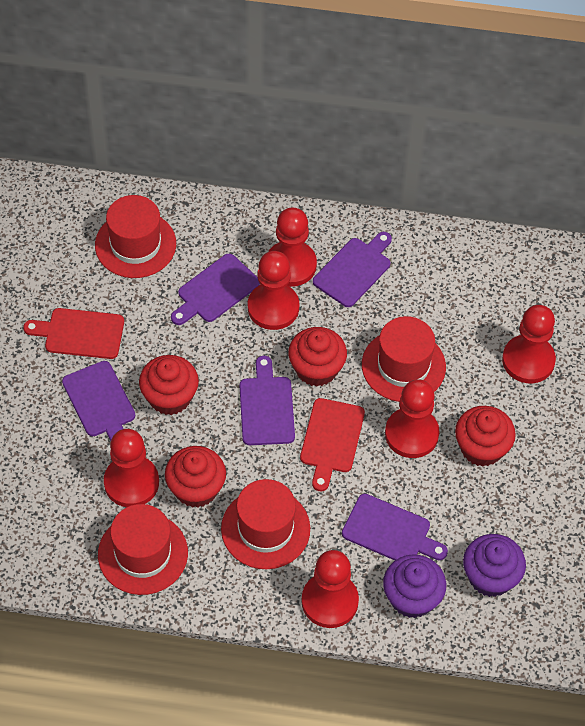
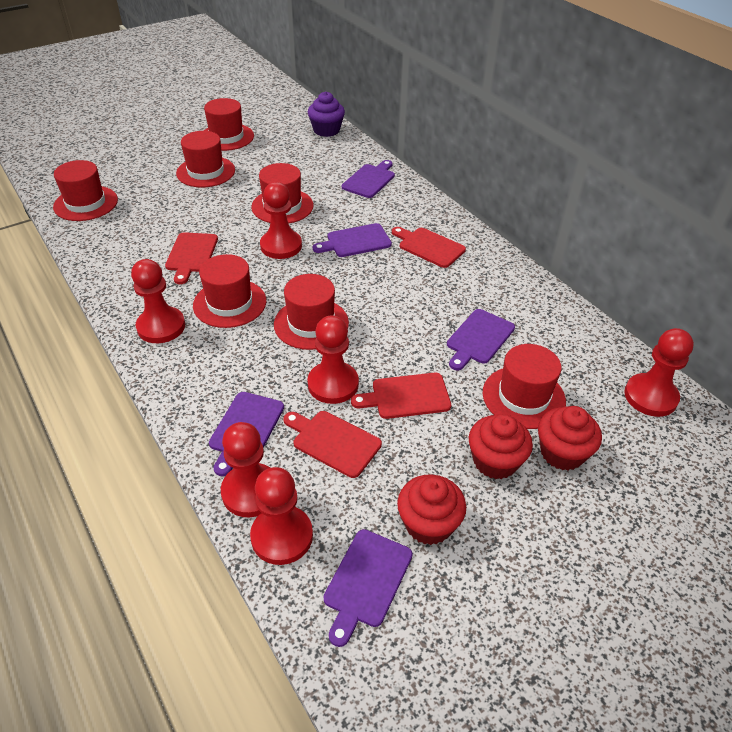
purple cupcake: 2 -> 1
red cupcake: 4 -> 3
red cutting board: 2 -> 4
red hat: 4 -> 7

